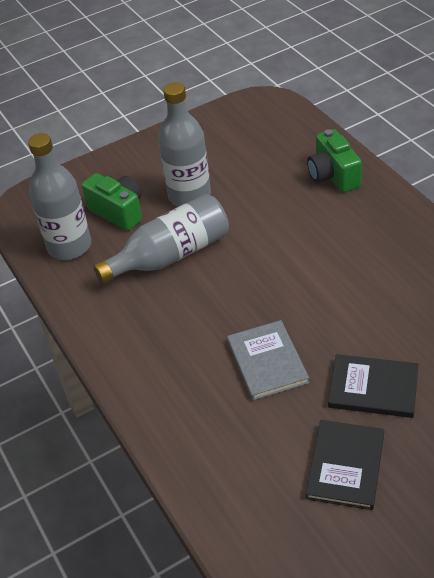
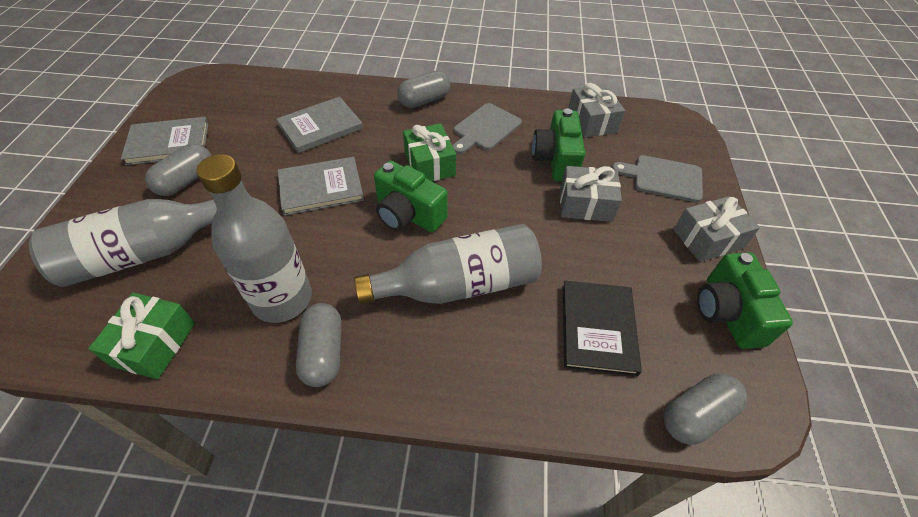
black book: 2 -> 1
green camera: 2 -> 3
green gift: 0 -> 2
grey book: 1 -> 3
grey capsule: 0 -> 4
grey cutting board: 0 -> 2
grey gift: 0 -> 3

